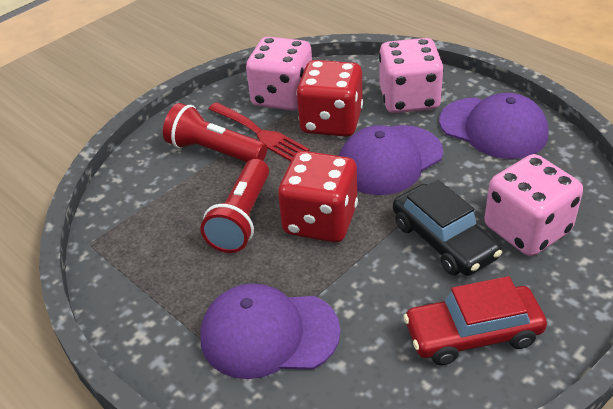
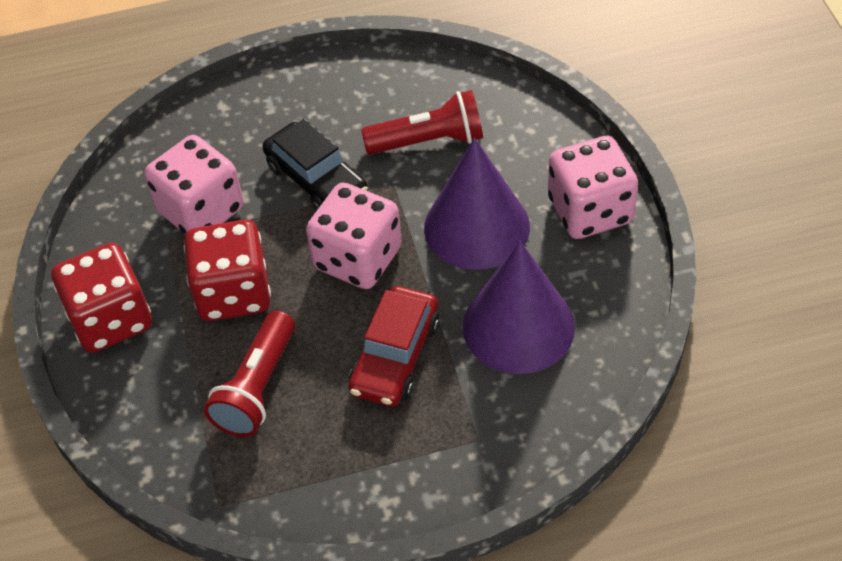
purple cap: 3 -> 0
purple cone: 0 -> 2
red fork: 1 -> 0

